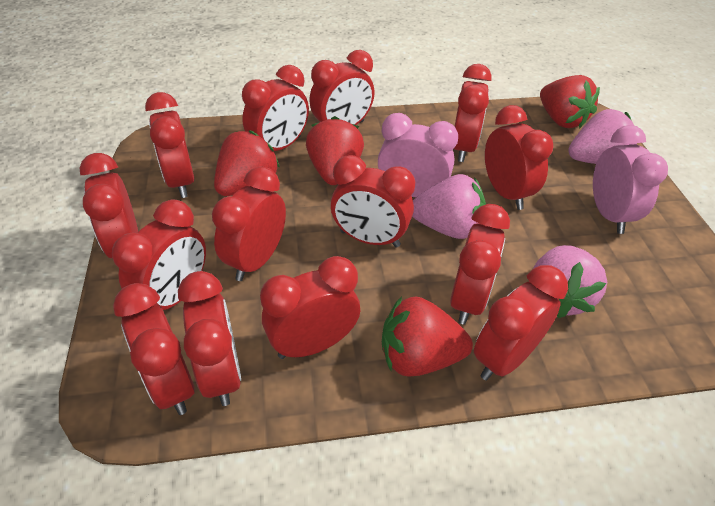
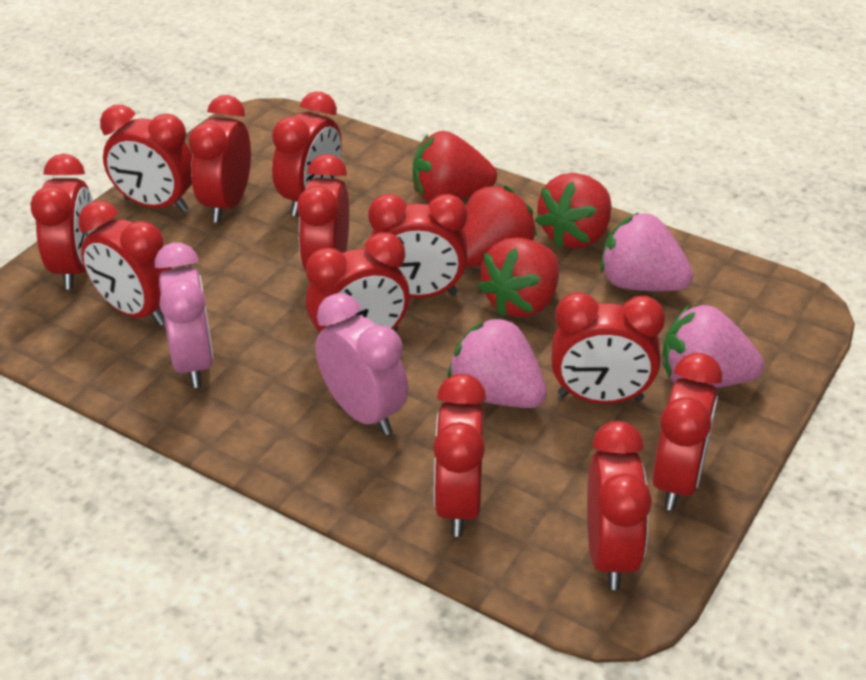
red clock: 14 -> 12

